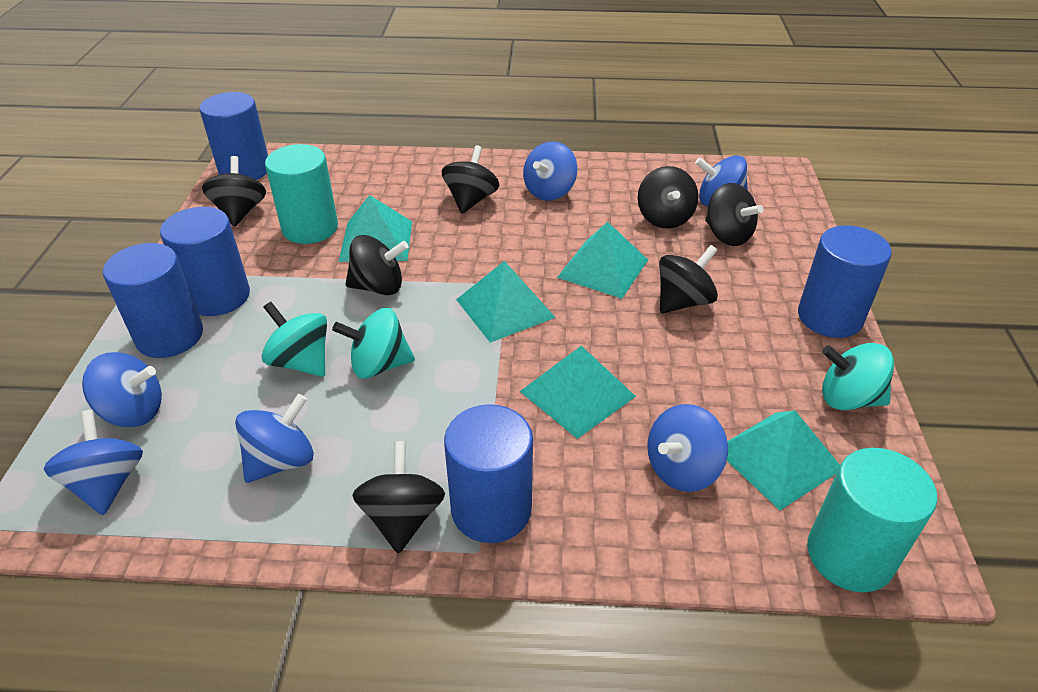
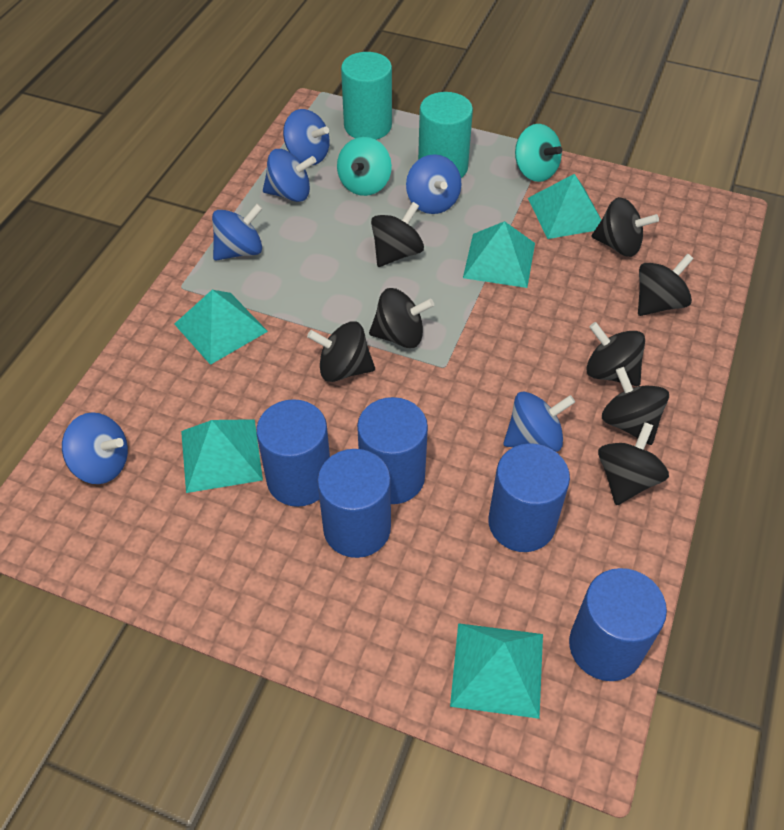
black spinning top: 7 -> 8
turquoise spinning top: 3 -> 2

